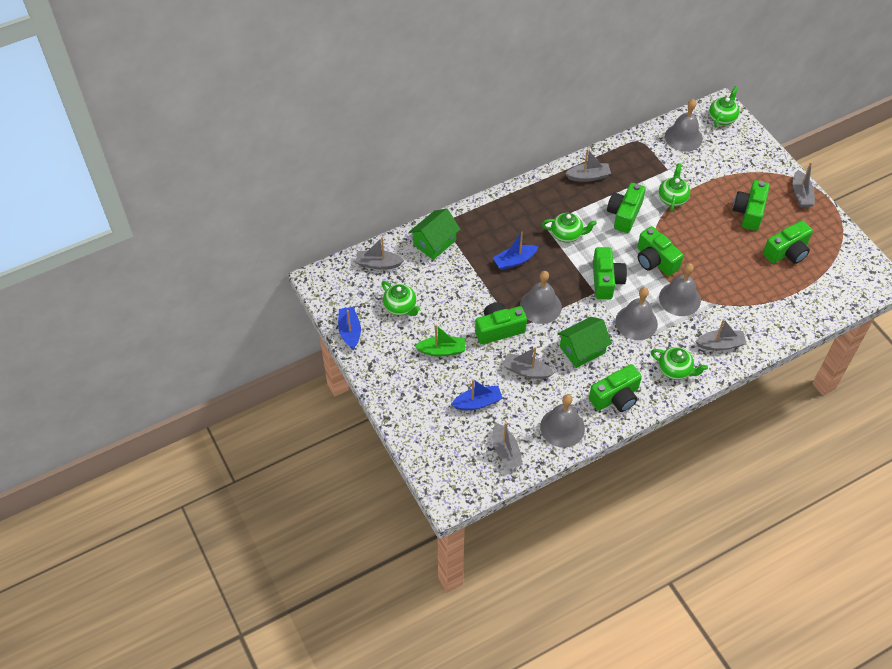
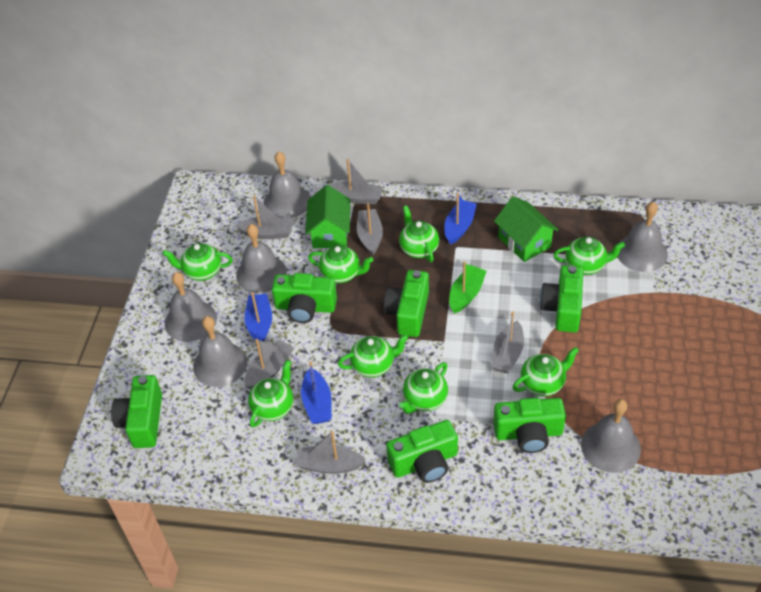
green camera: 7 -> 6
green teapot: 5 -> 8
grey bell: 5 -> 6

